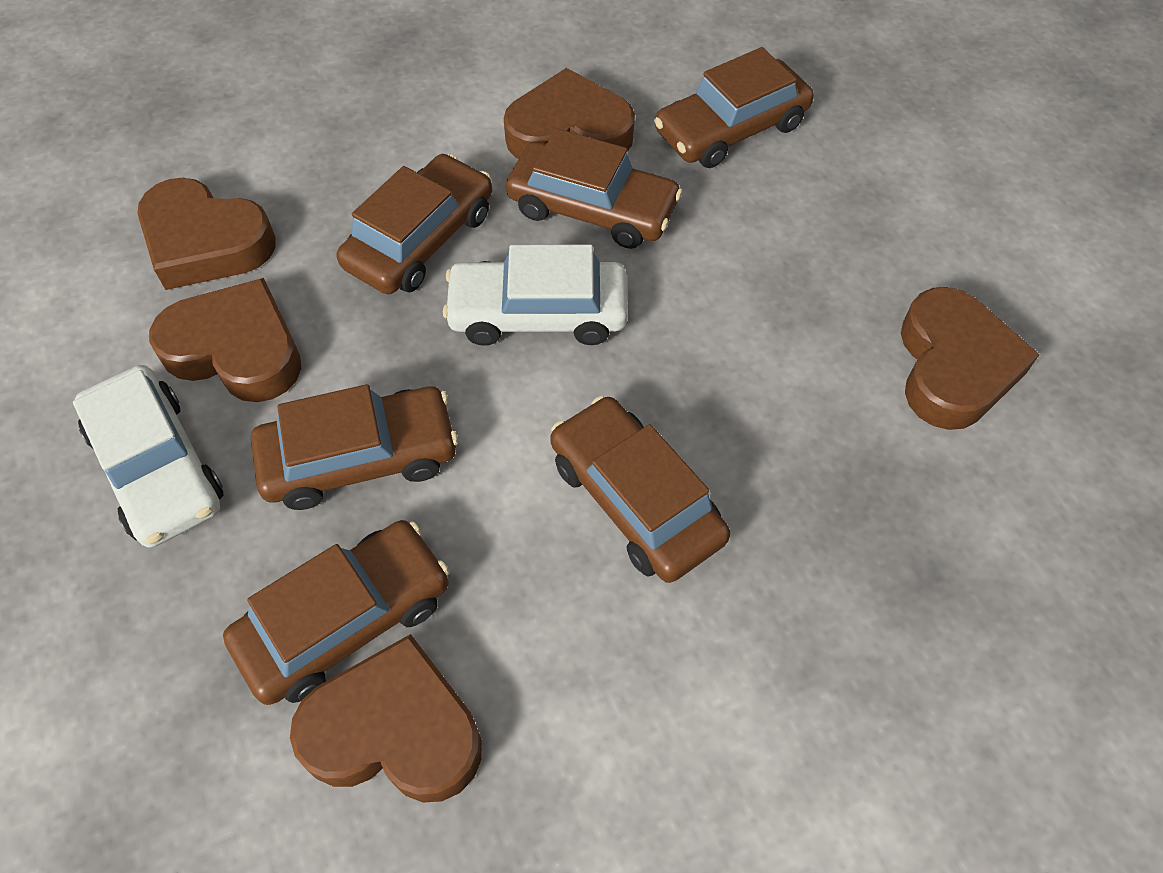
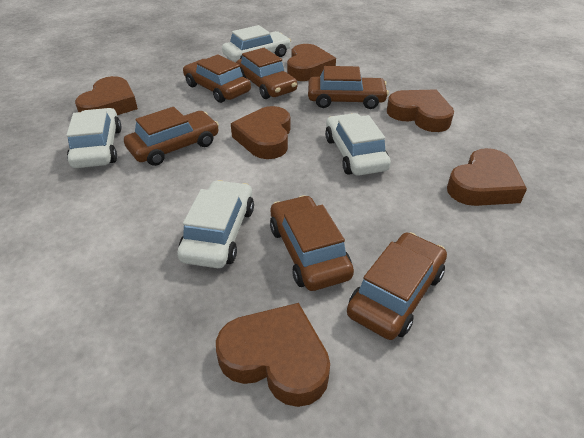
brown heart: 5 -> 6
white car: 2 -> 4

